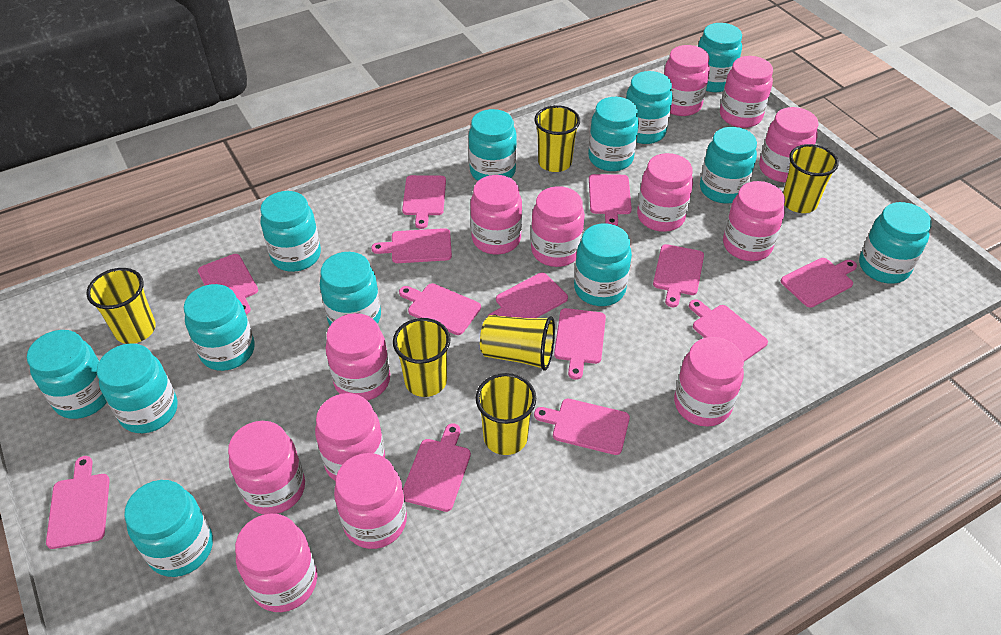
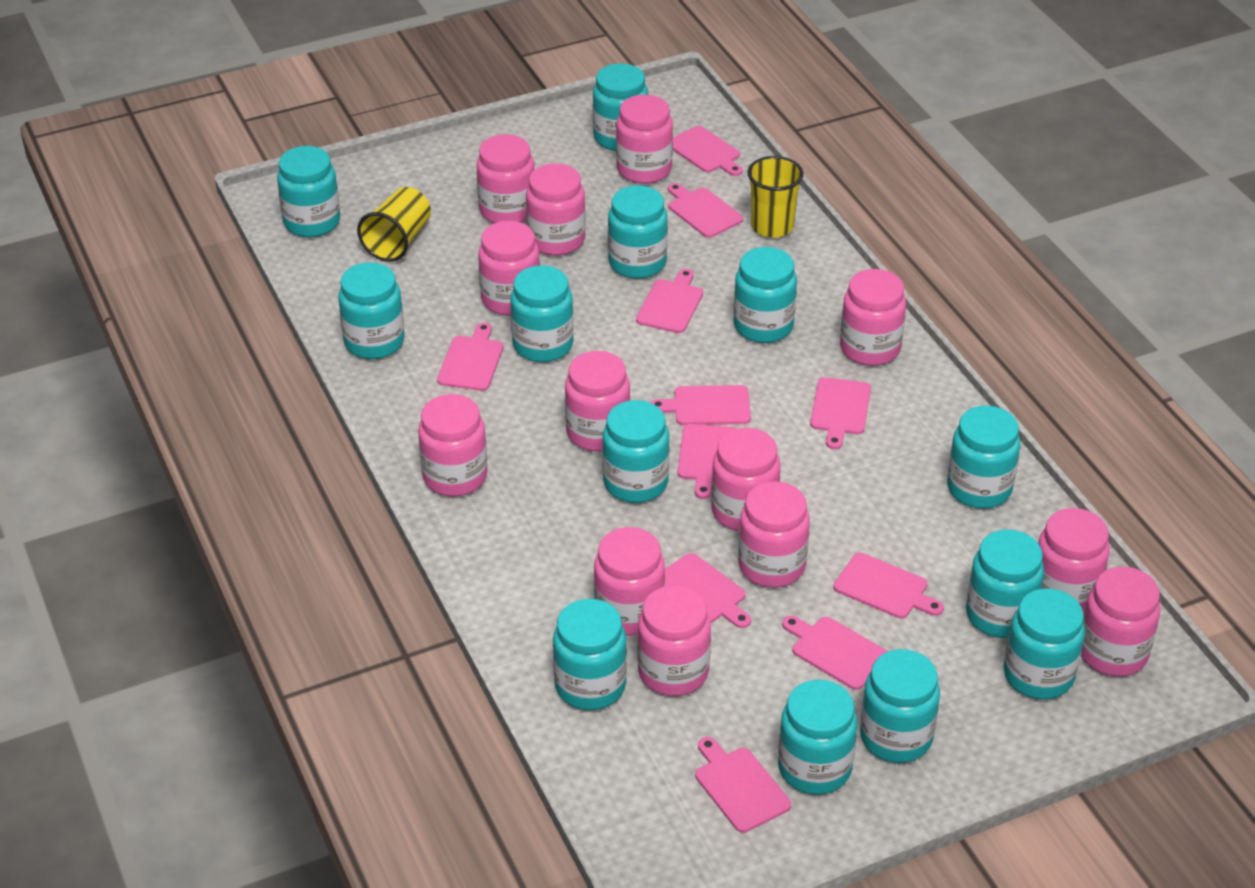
pink cutting board: 13 -> 11
yellow cup: 6 -> 2

